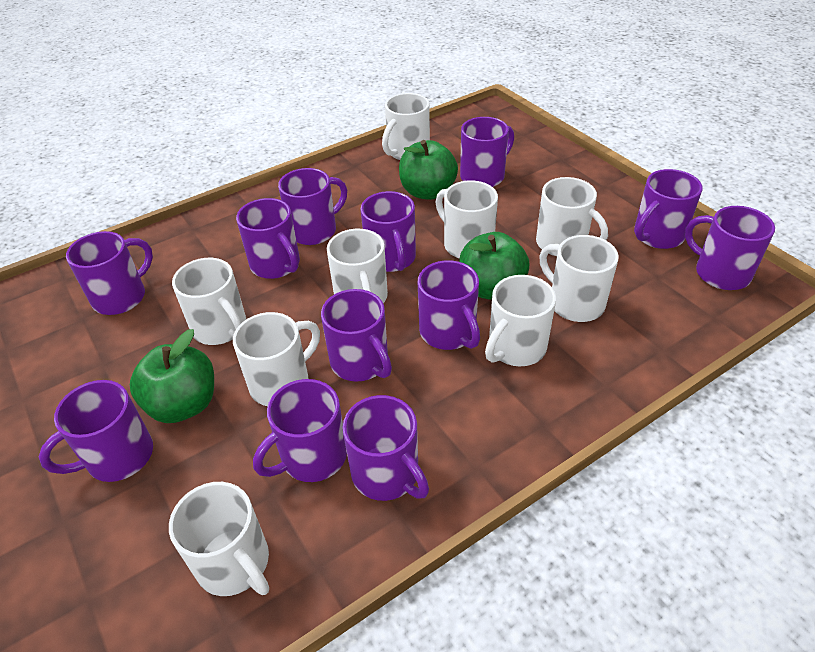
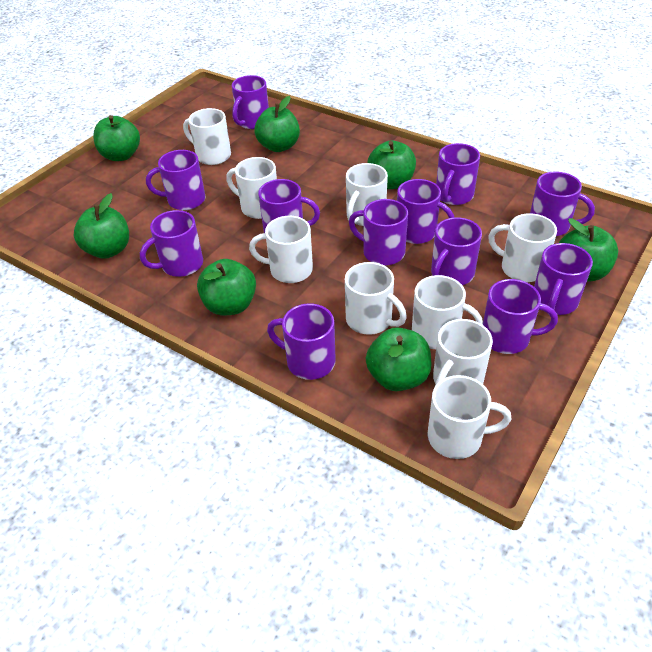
green apple: 3 -> 7

